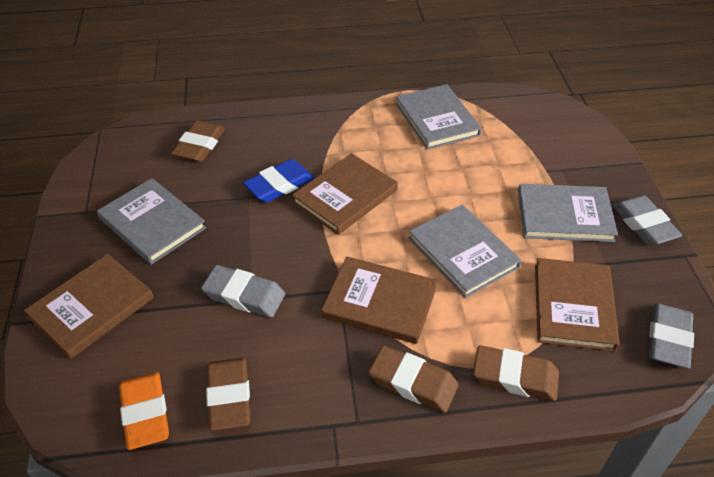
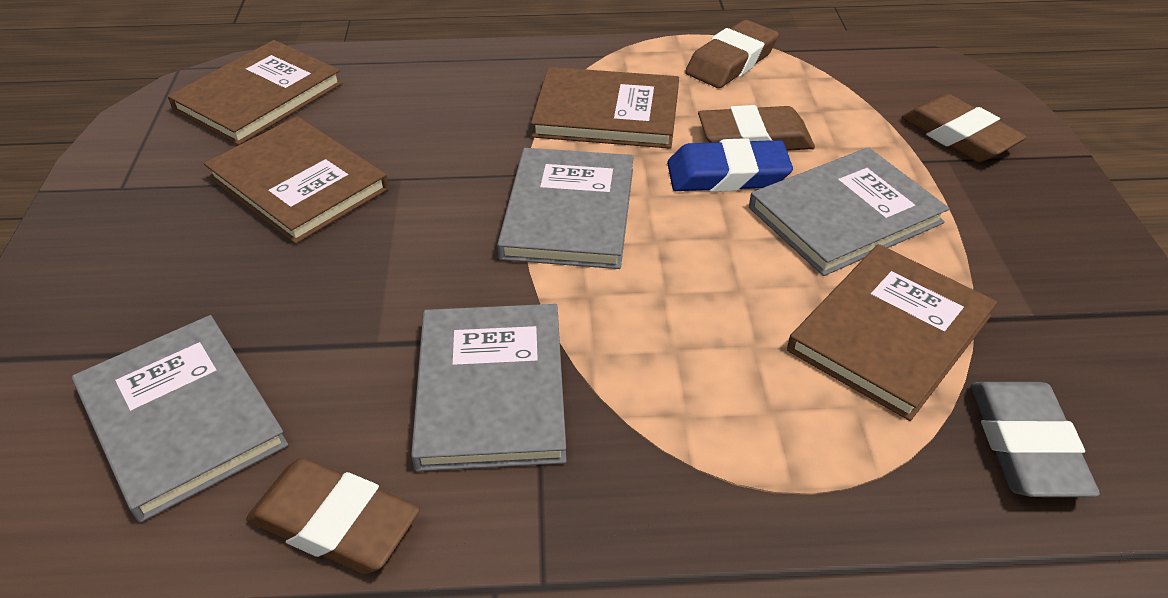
grey eraser: 3 -> 1
orange eraser: 1 -> 0

